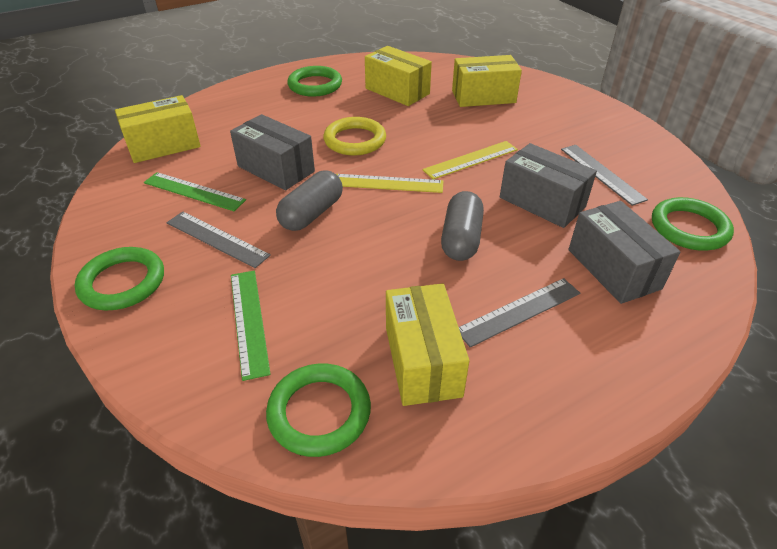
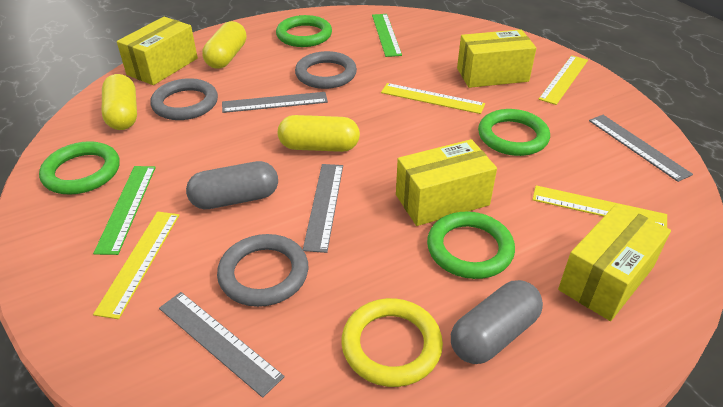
grey box: 3 -> 0
grey ring: 0 -> 3
grey ruler: 3 -> 4
yellow capsule: 0 -> 3
yellow ruler: 2 -> 4

